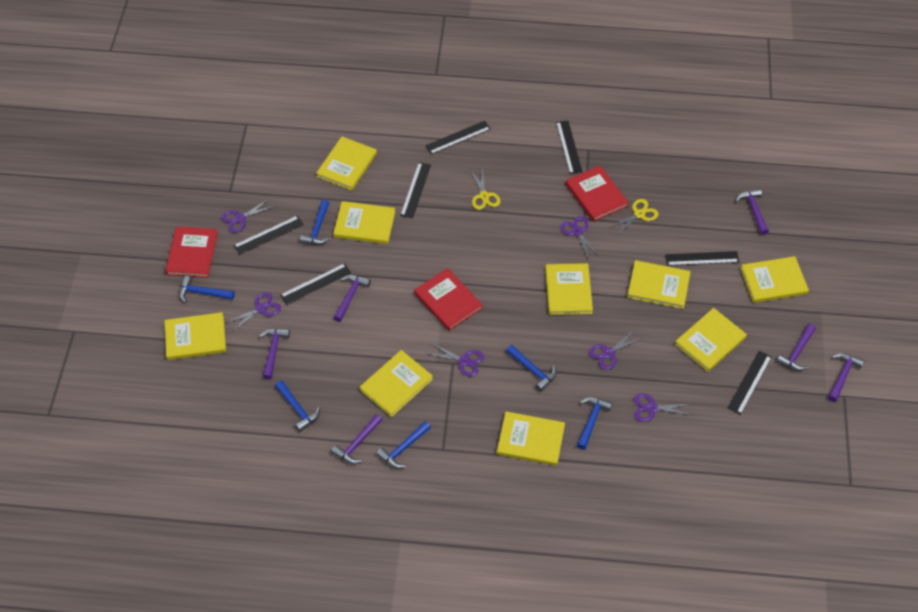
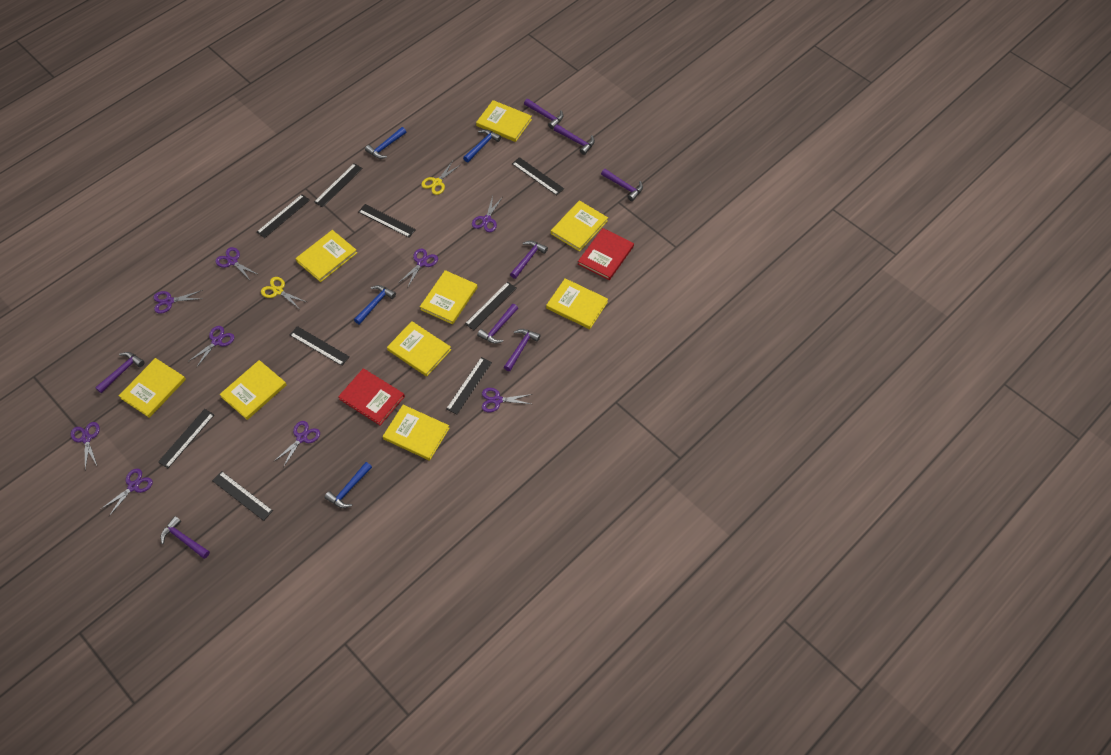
black ruler: 7 -> 9
blue hammer: 6 -> 4
purple hammer: 6 -> 8
purple scissors: 6 -> 9
red book: 3 -> 2

